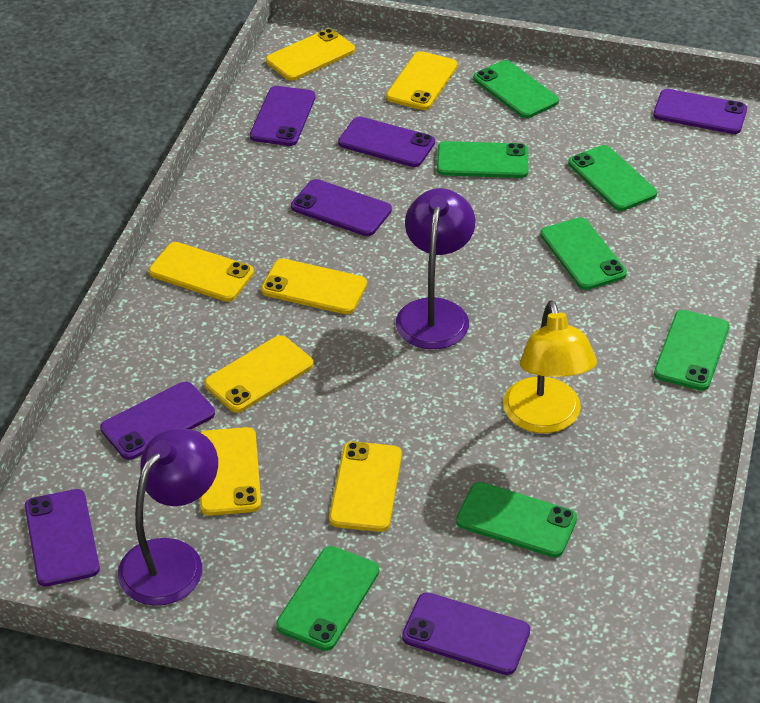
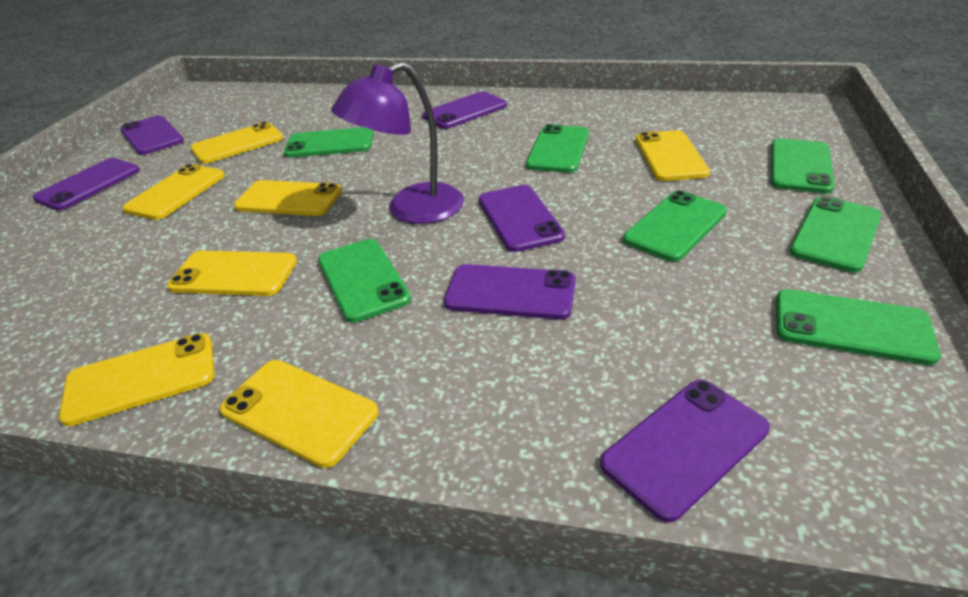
purple lamp: 2 -> 1
purple phone: 7 -> 6
yellow lamp: 1 -> 0

